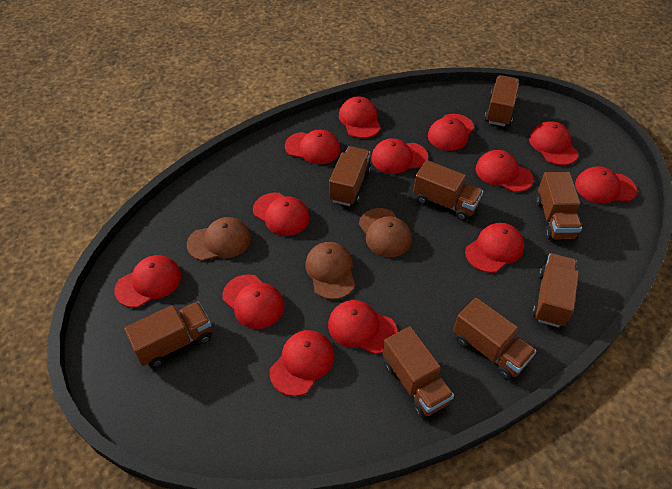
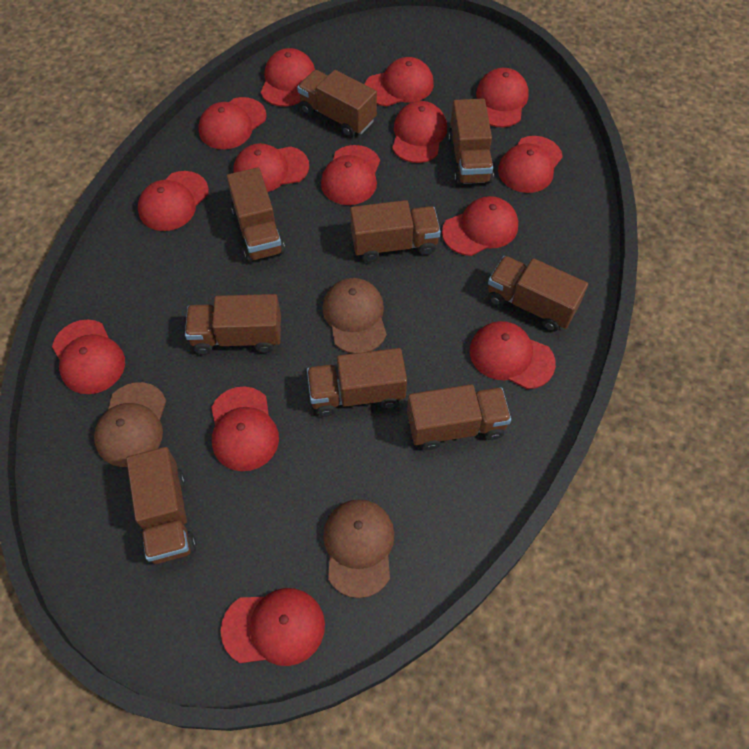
brown truck: 8 -> 9
red cap: 13 -> 14

